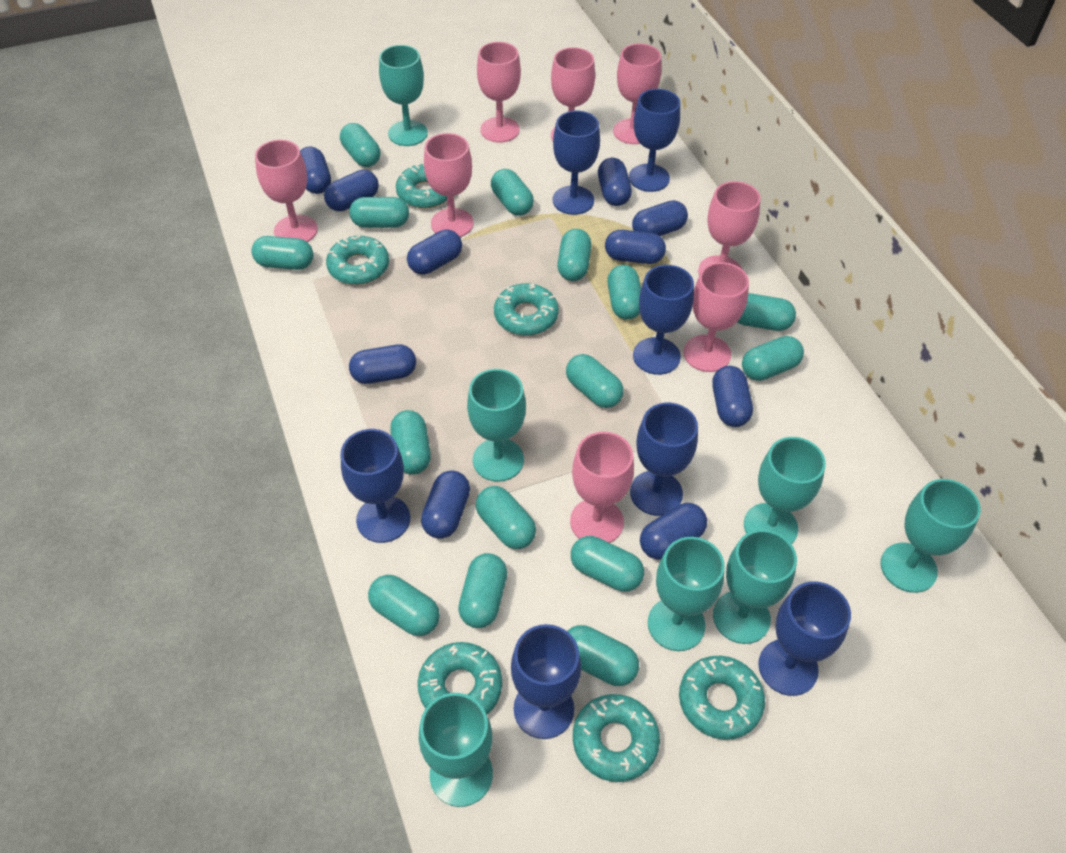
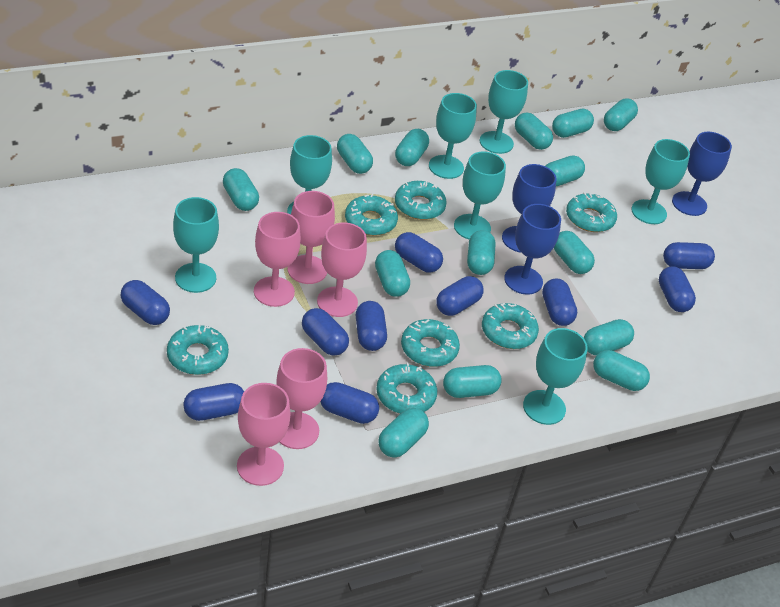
blue goblet: 7 -> 3
pink goblet: 8 -> 5
turquoise capsule: 15 -> 14
turquoise donut: 6 -> 7

